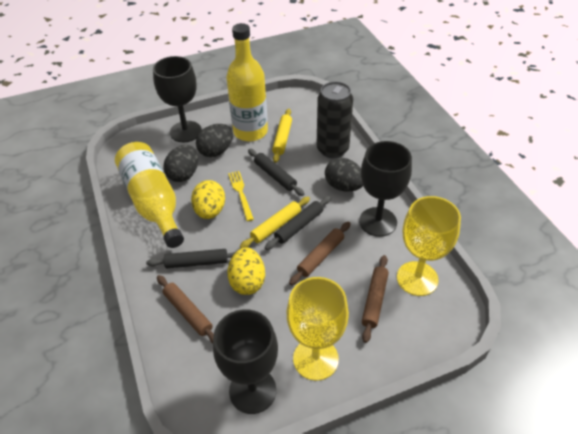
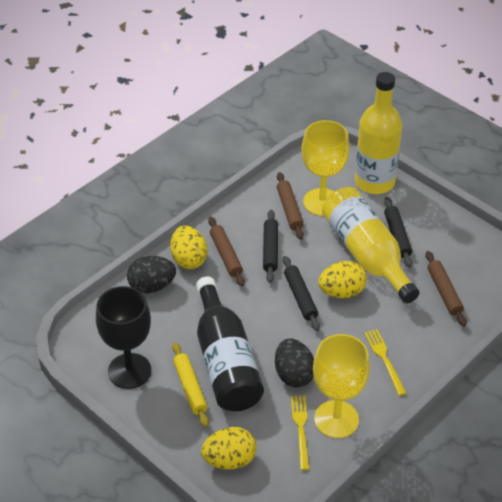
black bottle: 0 -> 1
black can: 1 -> 0
black egg: 3 -> 2
black goblet: 3 -> 1
yellow egg: 2 -> 3
yellow fork: 1 -> 2
yellow rolling pin: 2 -> 1

